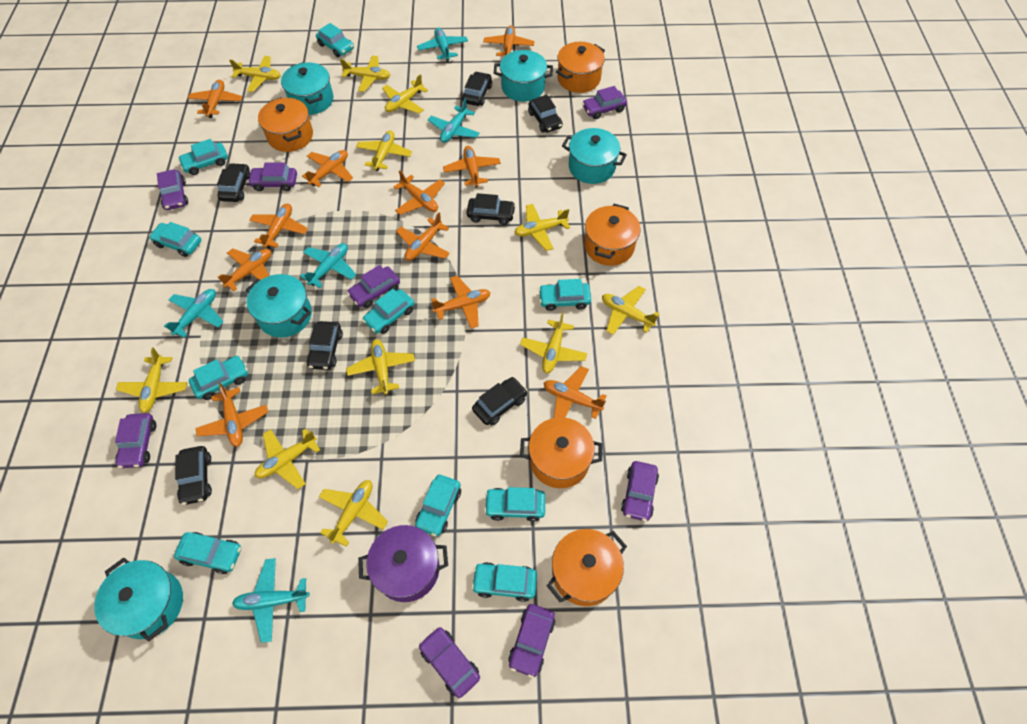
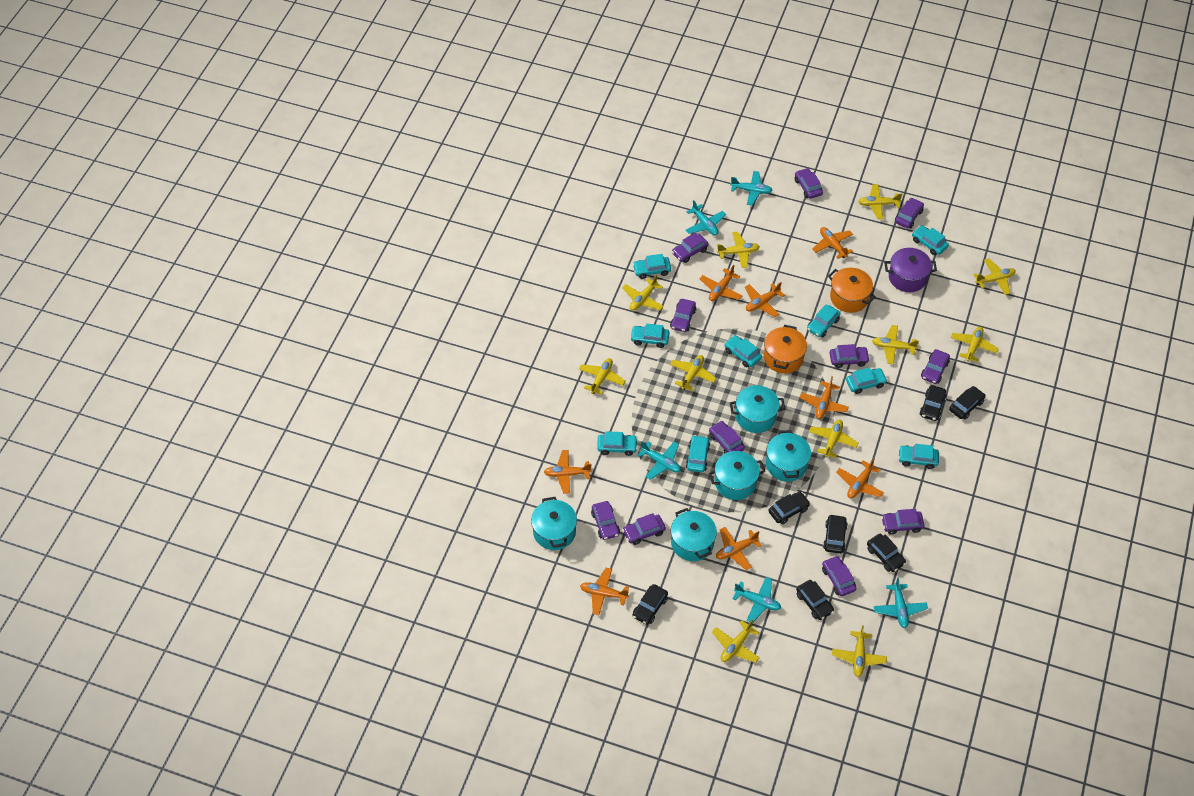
orange plane: 11 -> 8
orange pot: 5 -> 2
purple car: 8 -> 11
turquoise car: 10 -> 9

